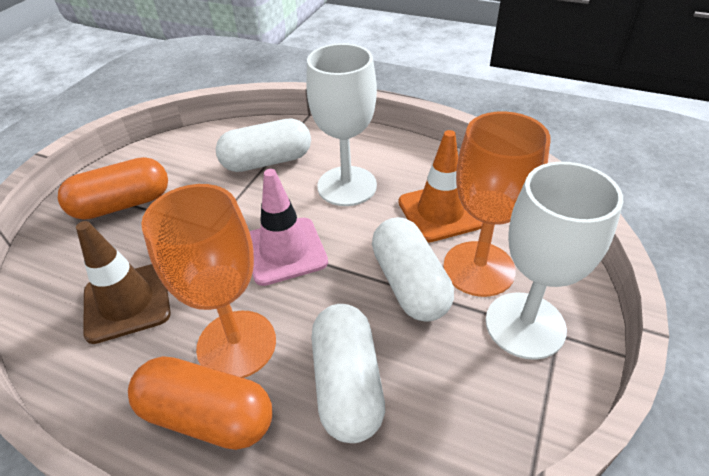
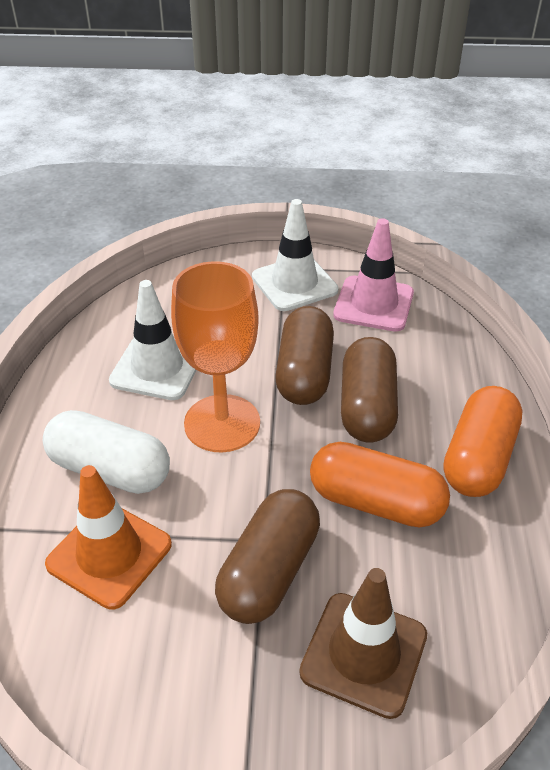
brown capsule: 0 -> 3
orange goblet: 2 -> 1
white capsule: 3 -> 1
white goblet: 2 -> 0
white traffic cone: 0 -> 2

